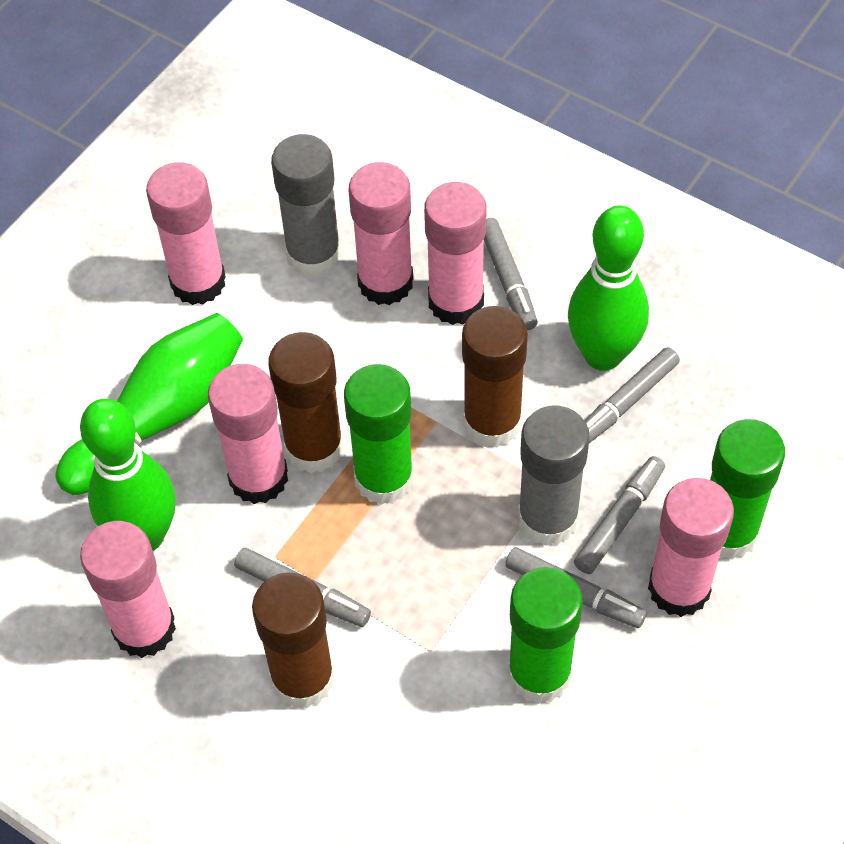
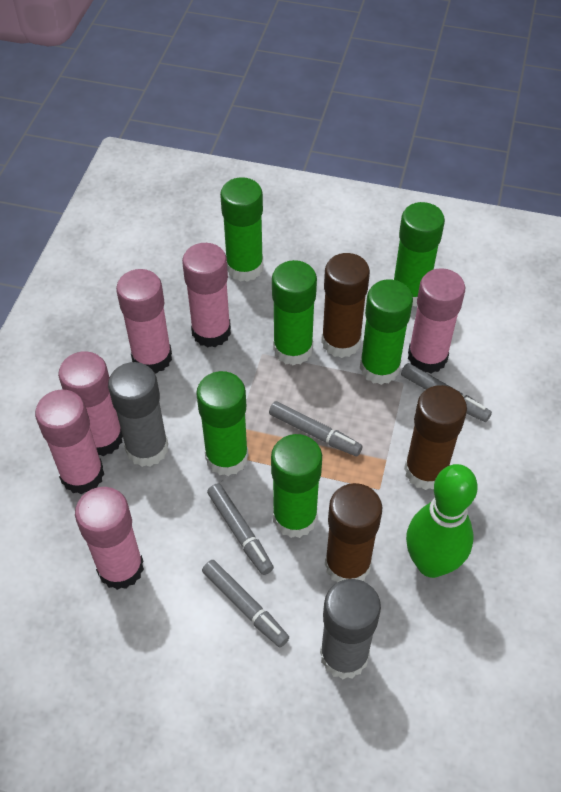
green bowling pin: 3 -> 1
green glue stick: 3 -> 6
grey marker: 5 -> 4

